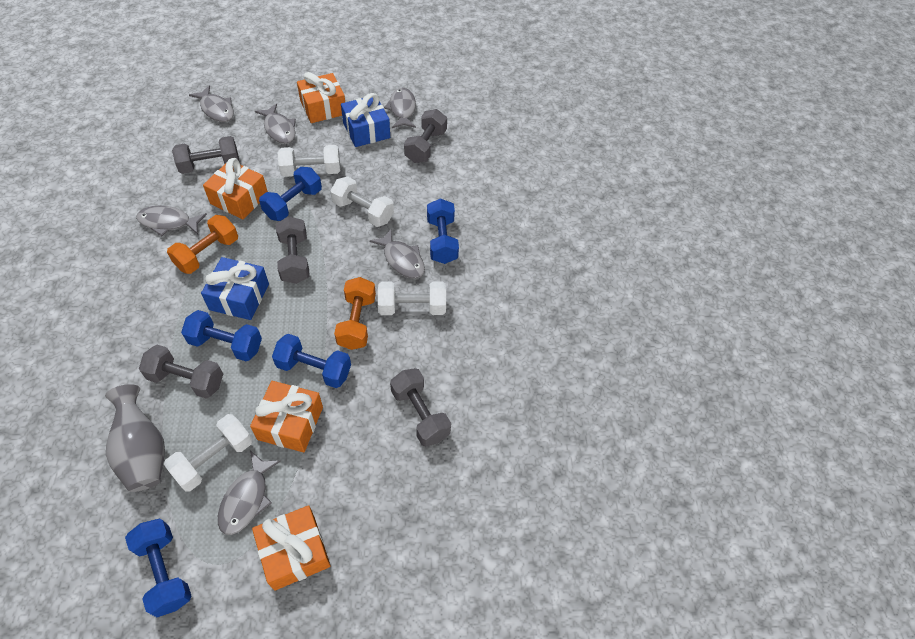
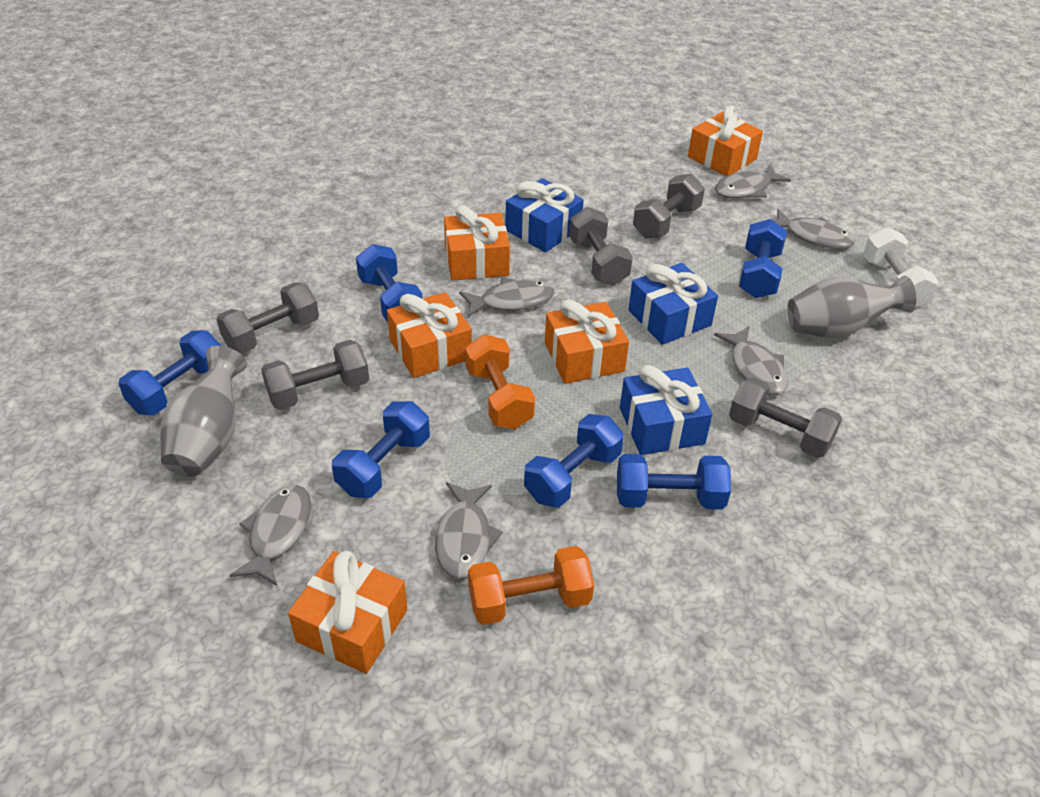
blue dumbbell: 5 -> 6
blue gift: 2 -> 3
grey vase: 1 -> 2
orange gift: 4 -> 5
white dumbbell: 4 -> 1

